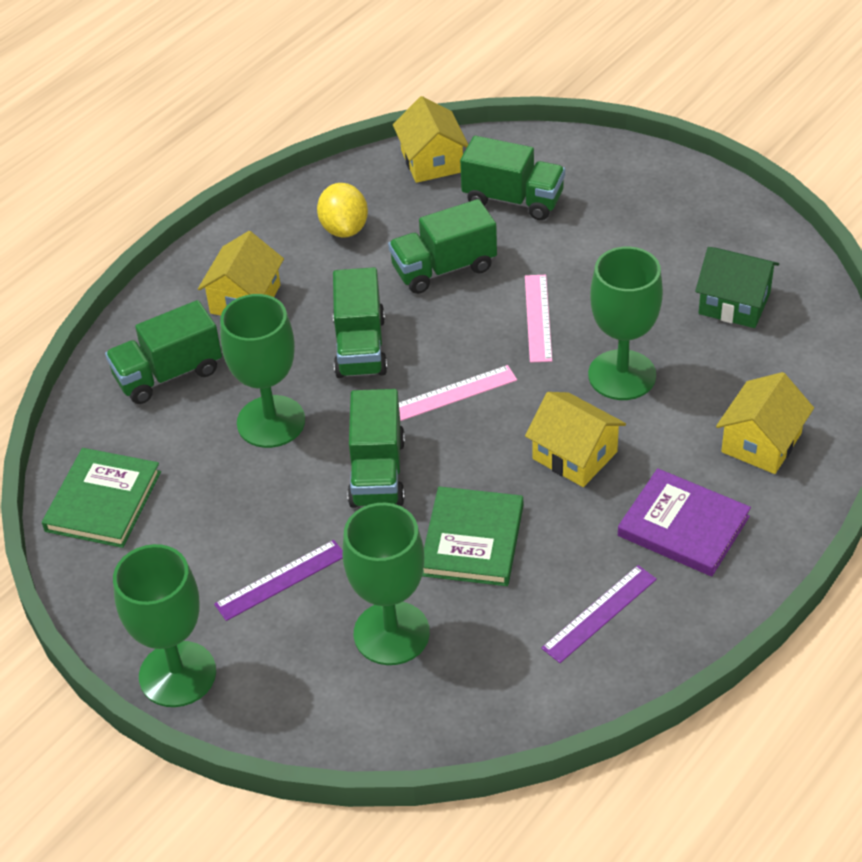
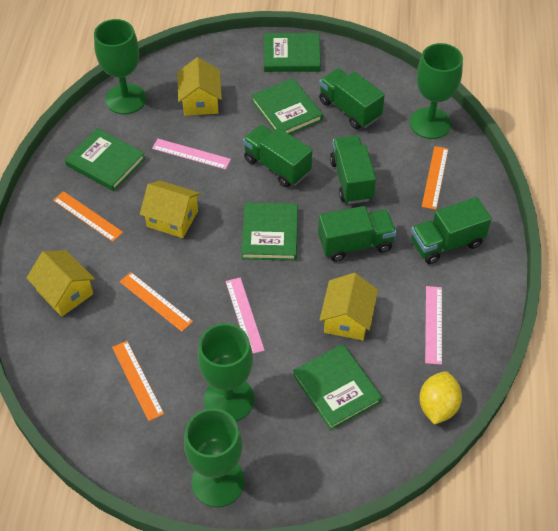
green book: 2 -> 5
green house: 1 -> 0
orange ruler: 0 -> 4
pink ruler: 2 -> 3
purple book: 1 -> 0
purple ruler: 2 -> 0

